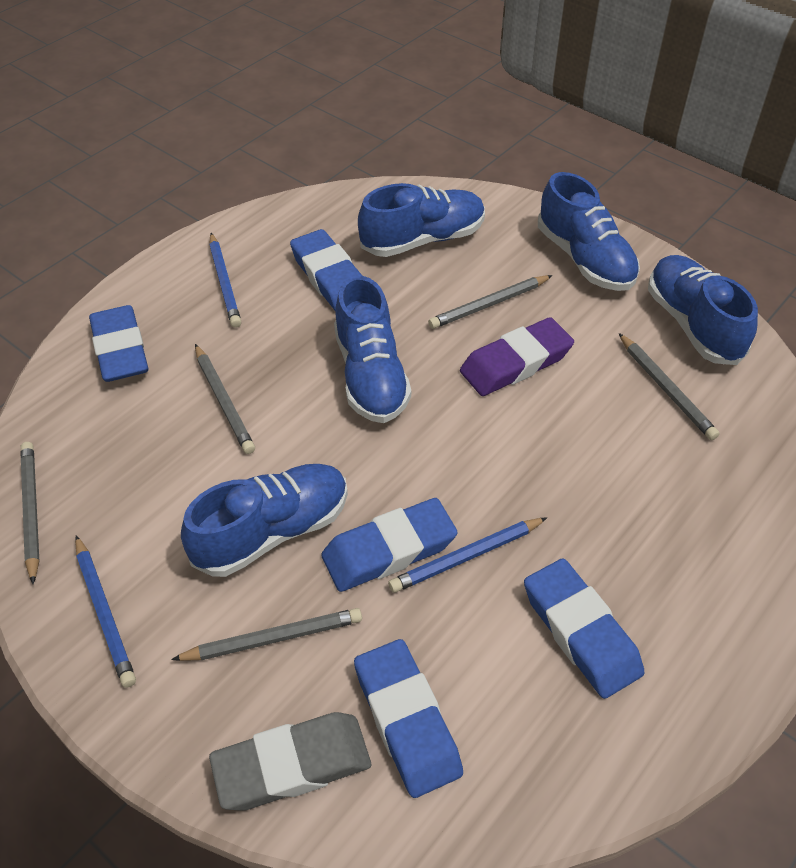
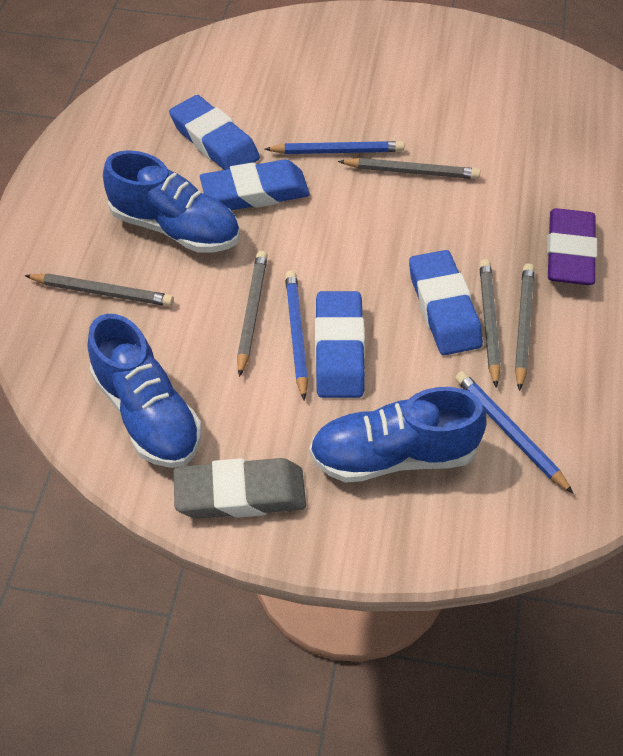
blue eraser: 5 -> 4
blue shoe: 5 -> 3

